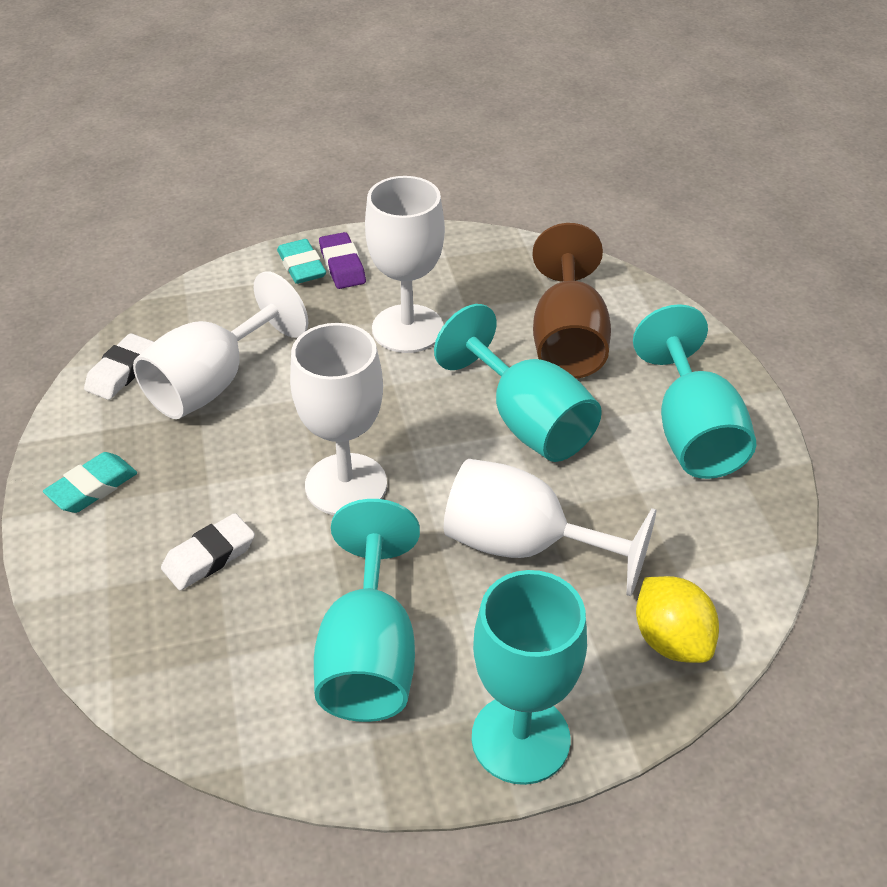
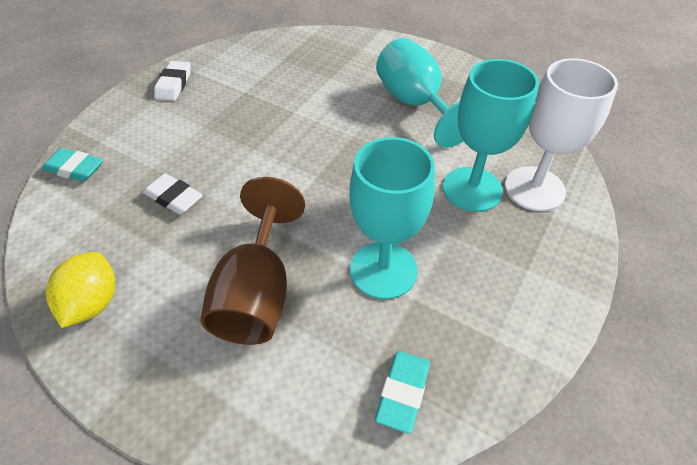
purple eraser: 1 -> 0
turquoise goblet: 4 -> 3
white goblet: 4 -> 1

